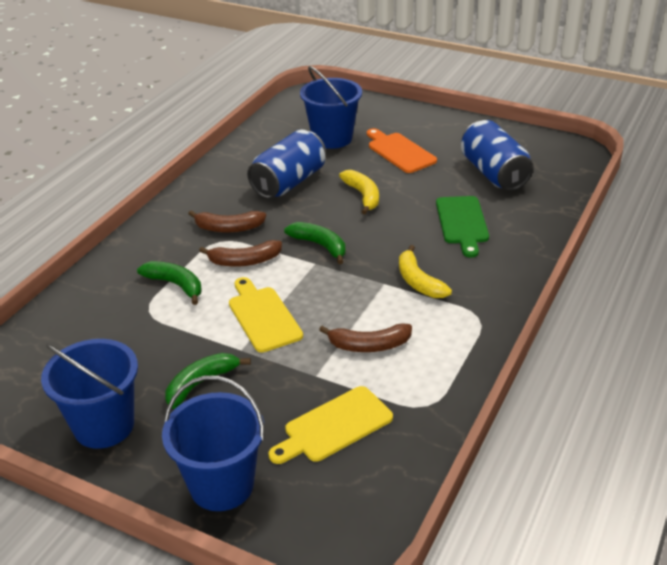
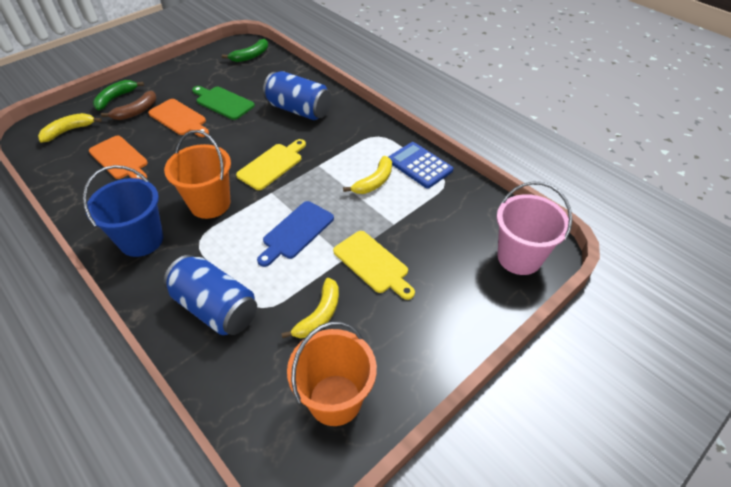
blue bucket: 3 -> 1
blue calculator: 0 -> 1
blue cutting board: 0 -> 1
brown banana: 3 -> 1
green banana: 3 -> 2
orange bucket: 0 -> 2
orange cutting board: 1 -> 2
pink bucket: 0 -> 1
yellow banana: 2 -> 3

